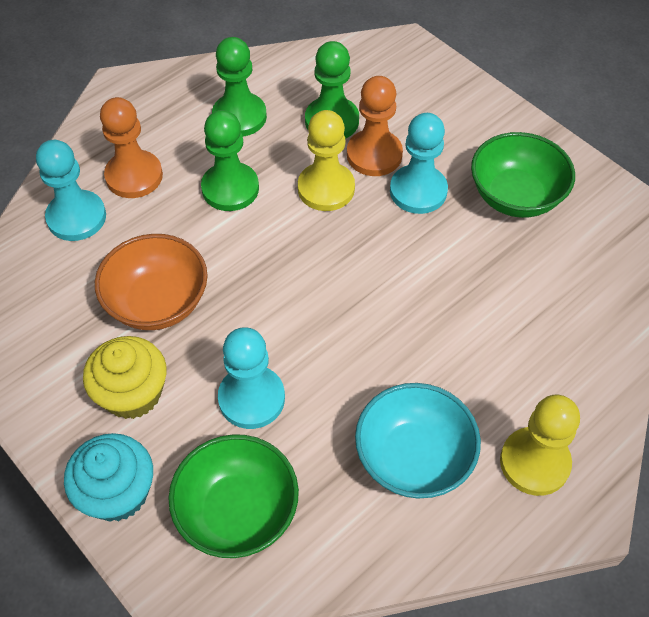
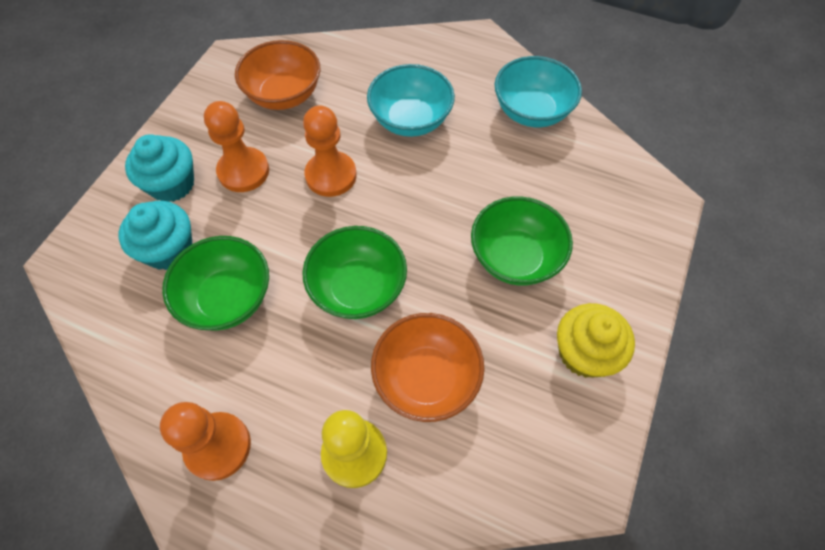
green bowl: 2 -> 3
green pawn: 3 -> 0
orange bowl: 1 -> 2
orange pawn: 2 -> 3
turquoise bowl: 1 -> 2
turquoise cupcake: 1 -> 2
turquoise pawn: 3 -> 0
yellow pawn: 2 -> 1

